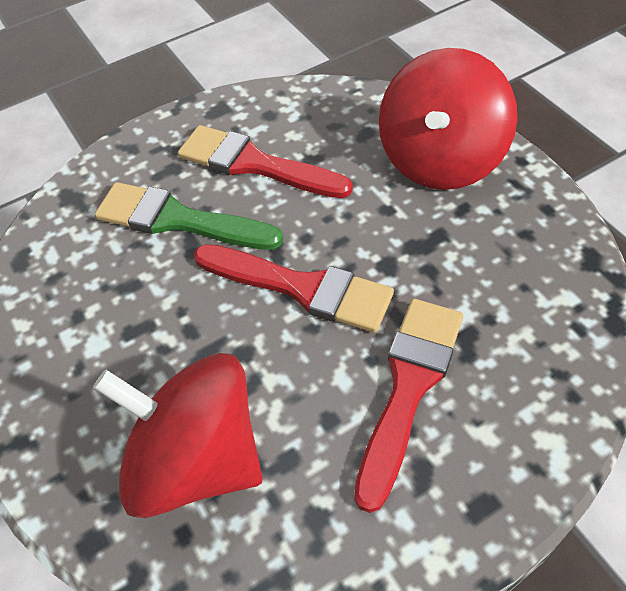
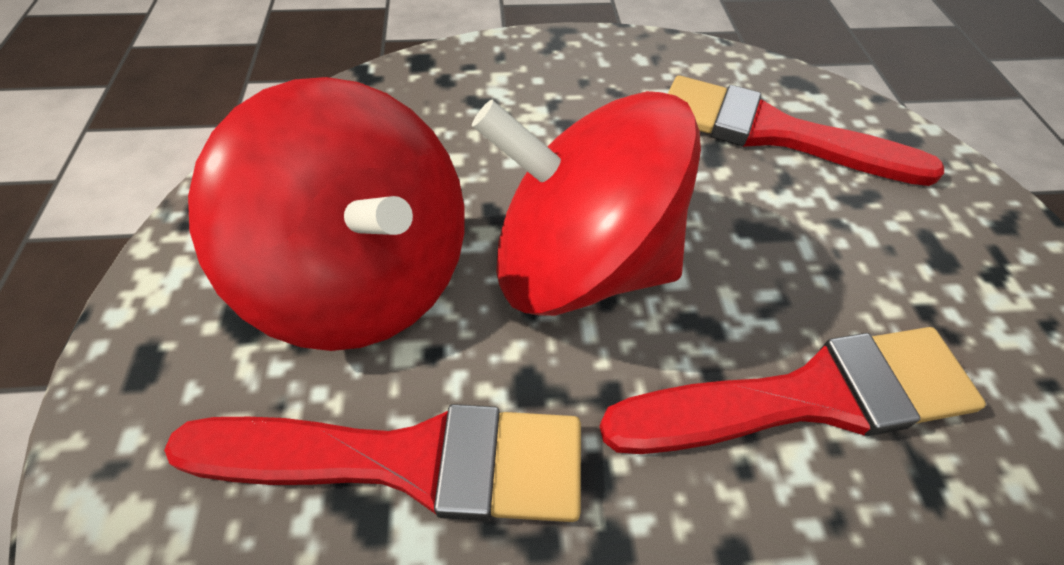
green brush: 1 -> 0

